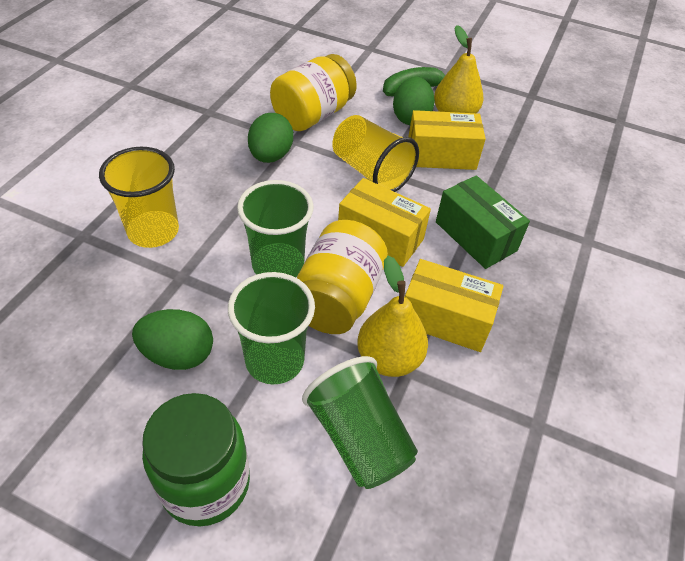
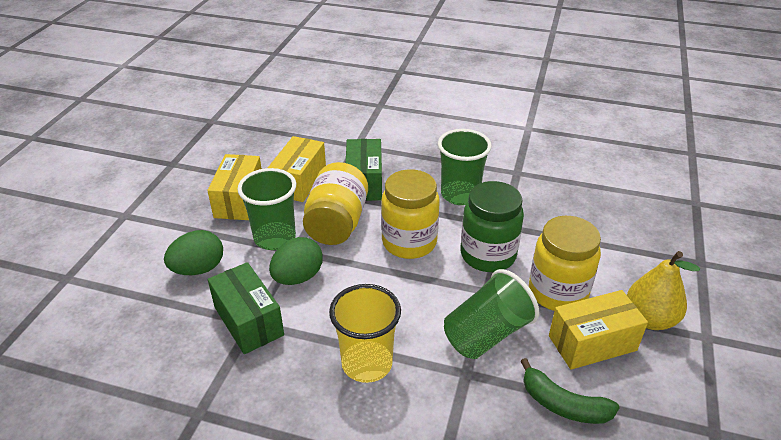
green box: 1 -> 2
green egg: 3 -> 2
yellow cup: 2 -> 1
yellow jar: 2 -> 3
yellow pear: 2 -> 1

